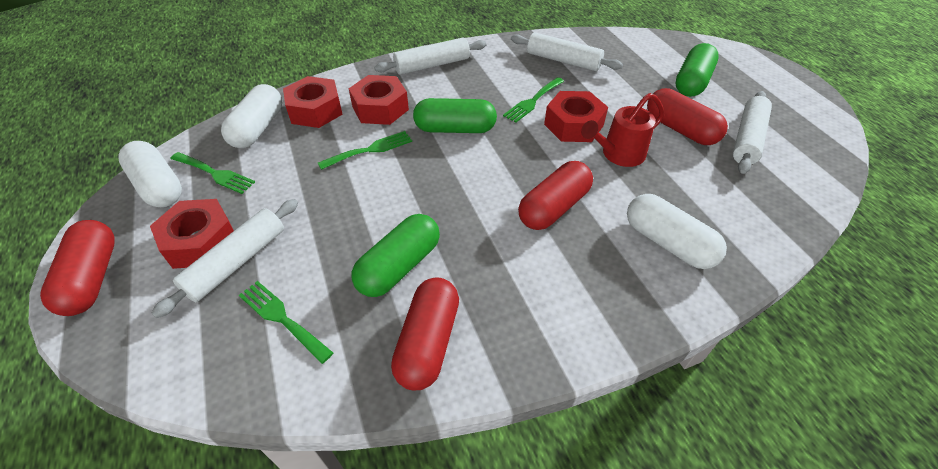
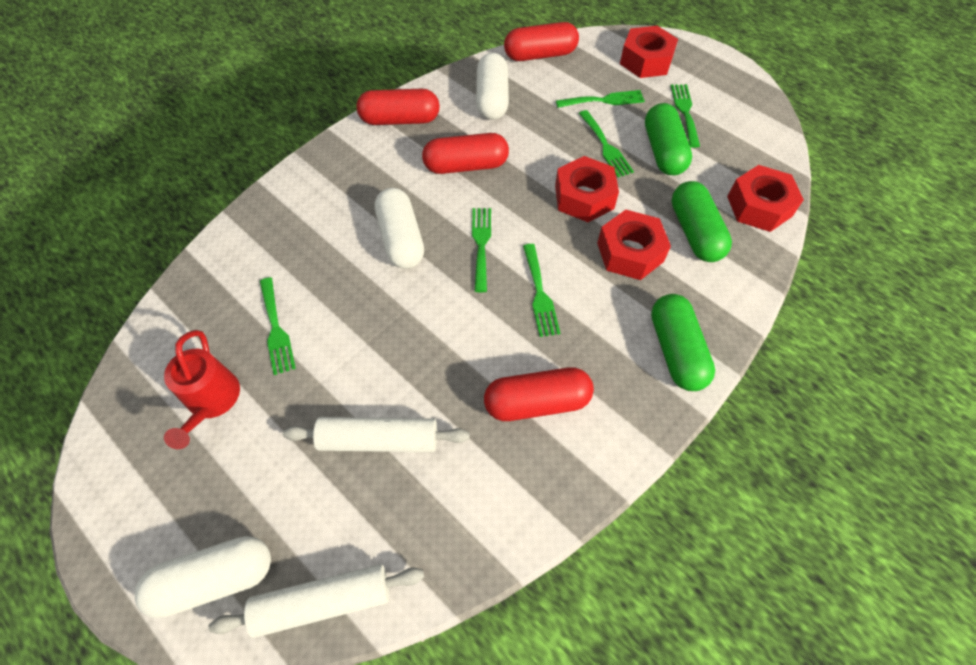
green fork: 4 -> 6
white rolling pin: 4 -> 2

